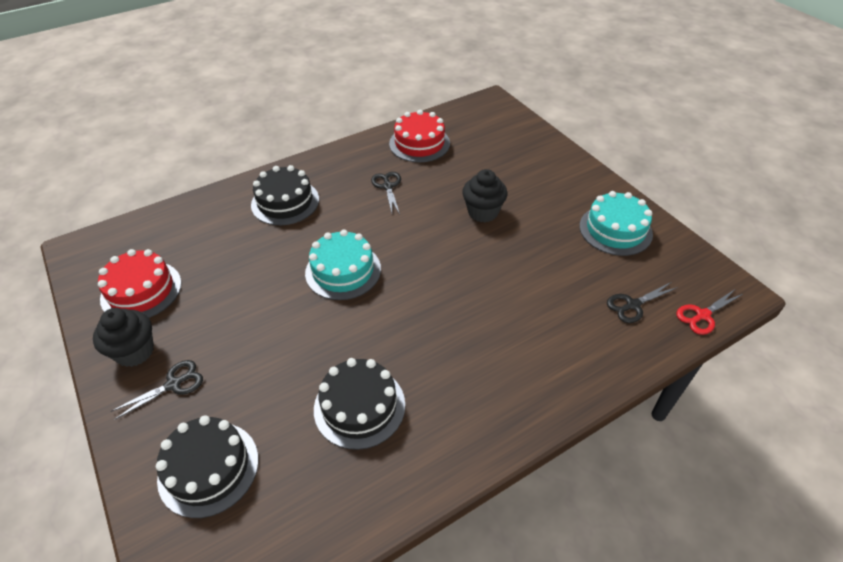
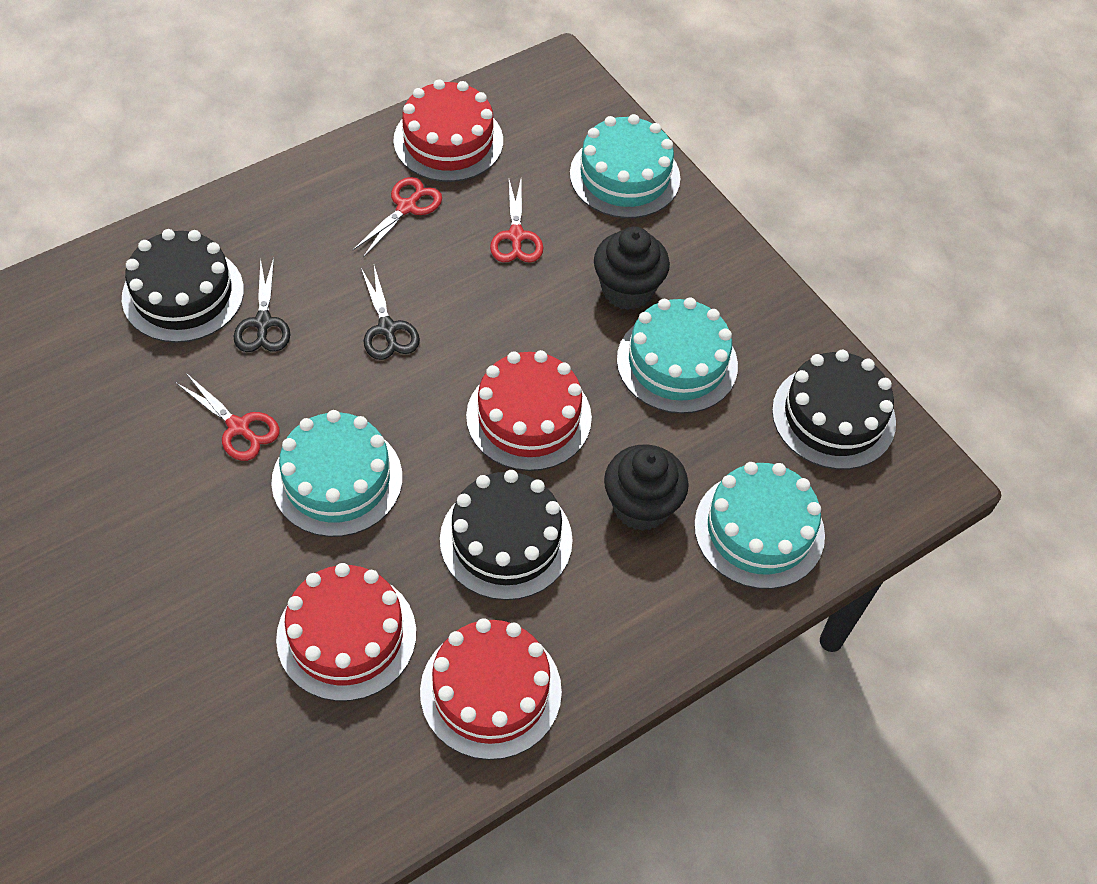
black scissors: 3 -> 2
red cake: 2 -> 4
red scissors: 1 -> 3
turquoise cake: 2 -> 4

